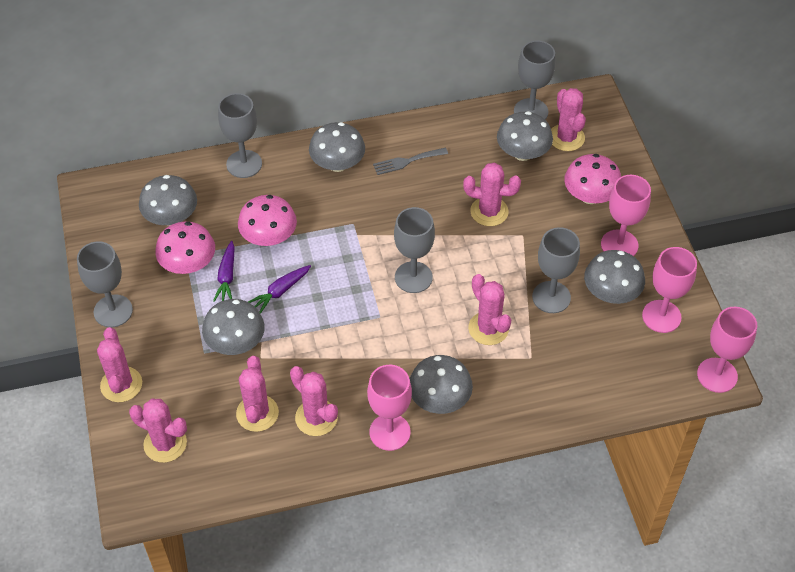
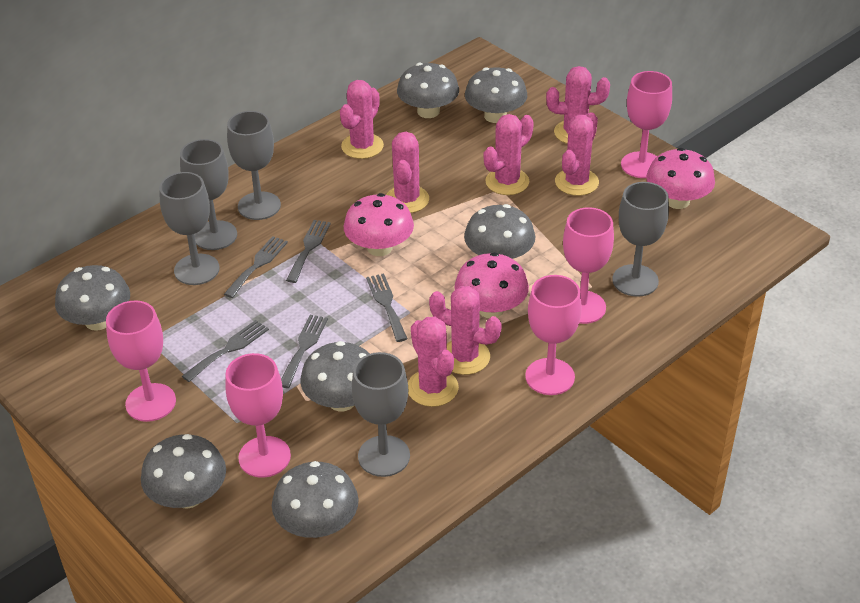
grey fork: 1 -> 5
grey mushroom: 6 -> 7
pink goblet: 4 -> 5
purple carrot: 2 -> 0

